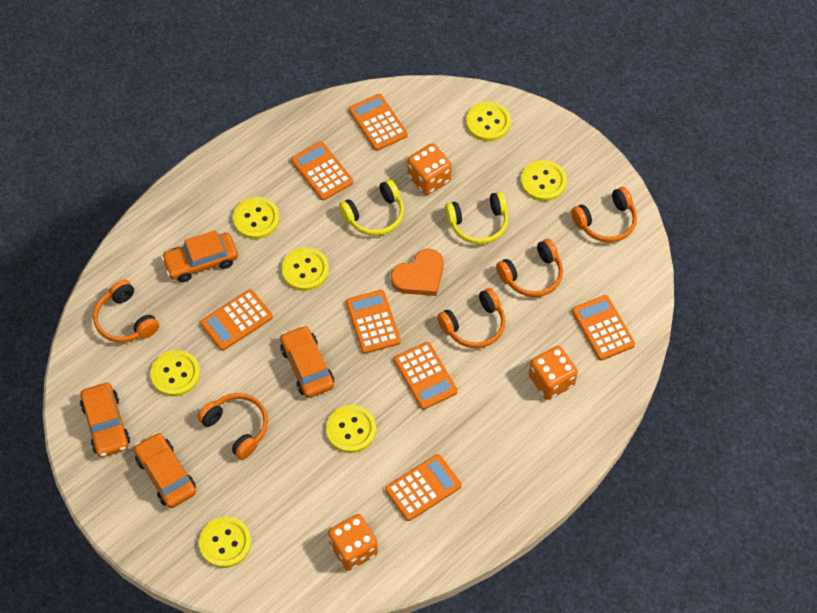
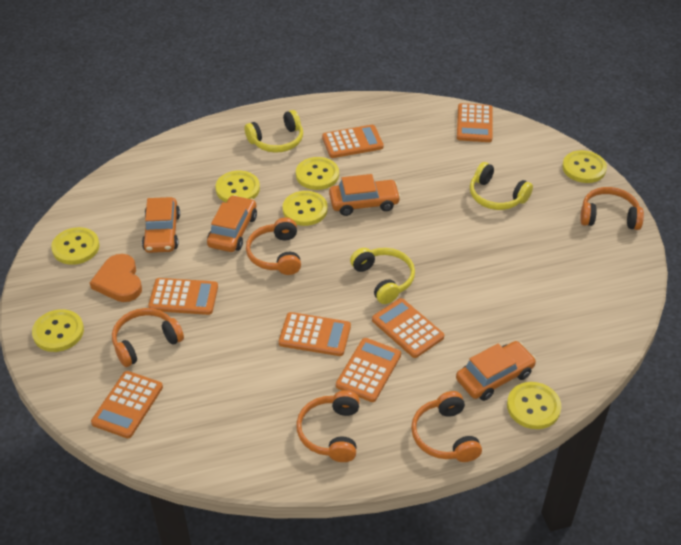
orange dice: 3 -> 0
yellow headphones: 2 -> 3

